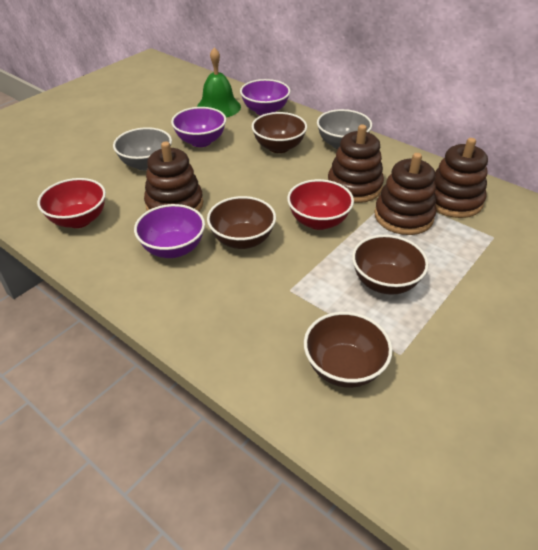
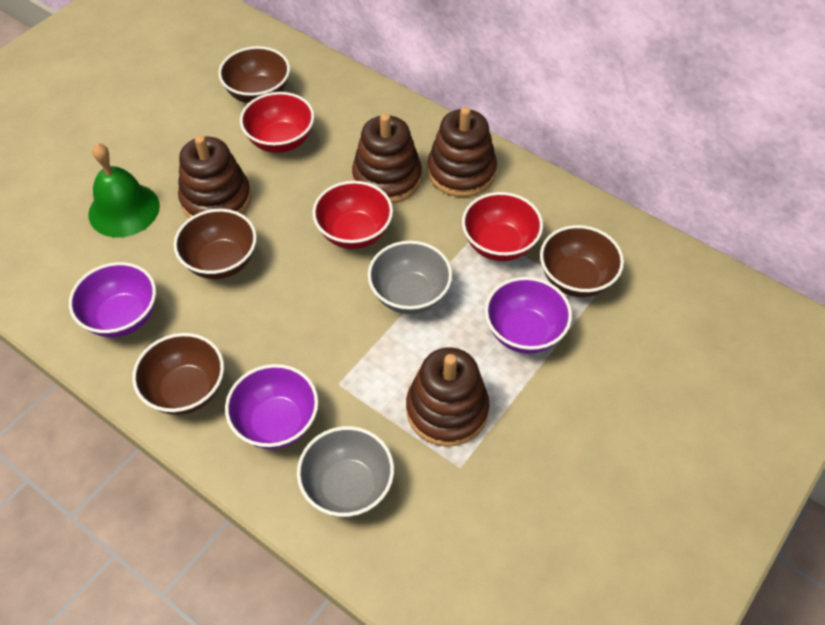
red bowl: 2 -> 3

